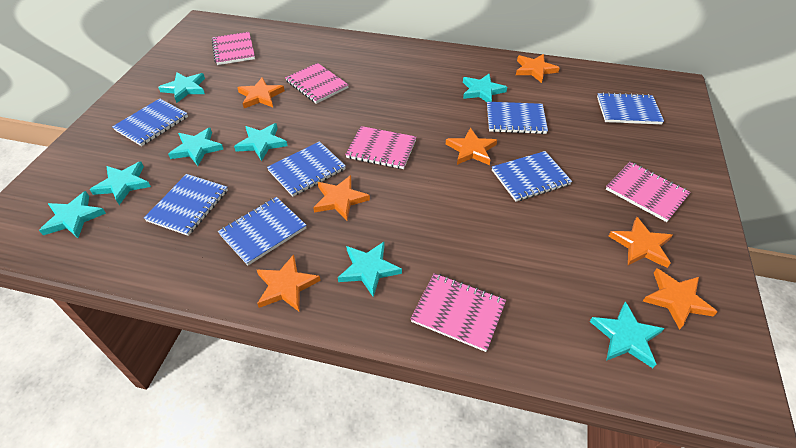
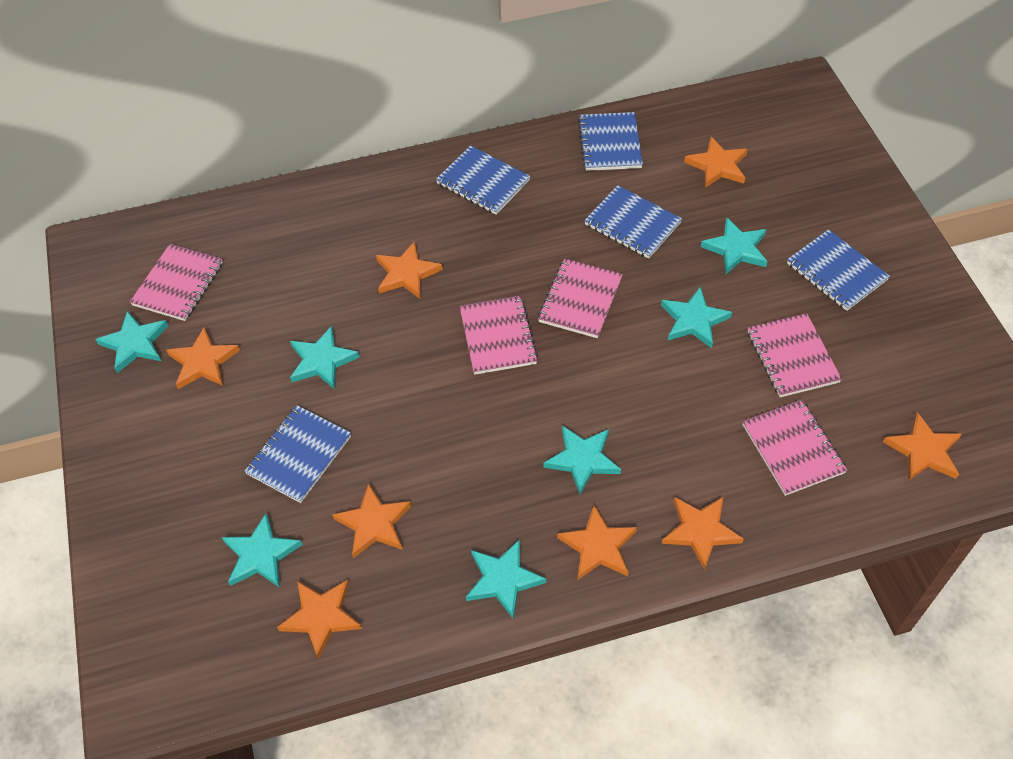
blue notebook: 7 -> 5
orange star: 7 -> 8
turquoise star: 8 -> 7

